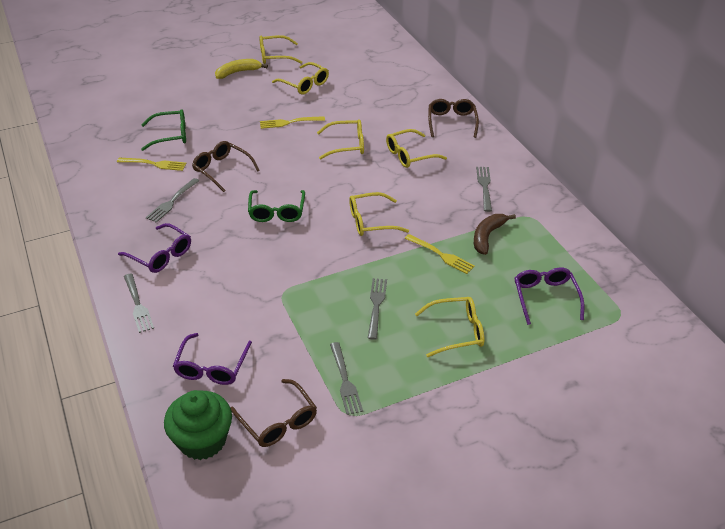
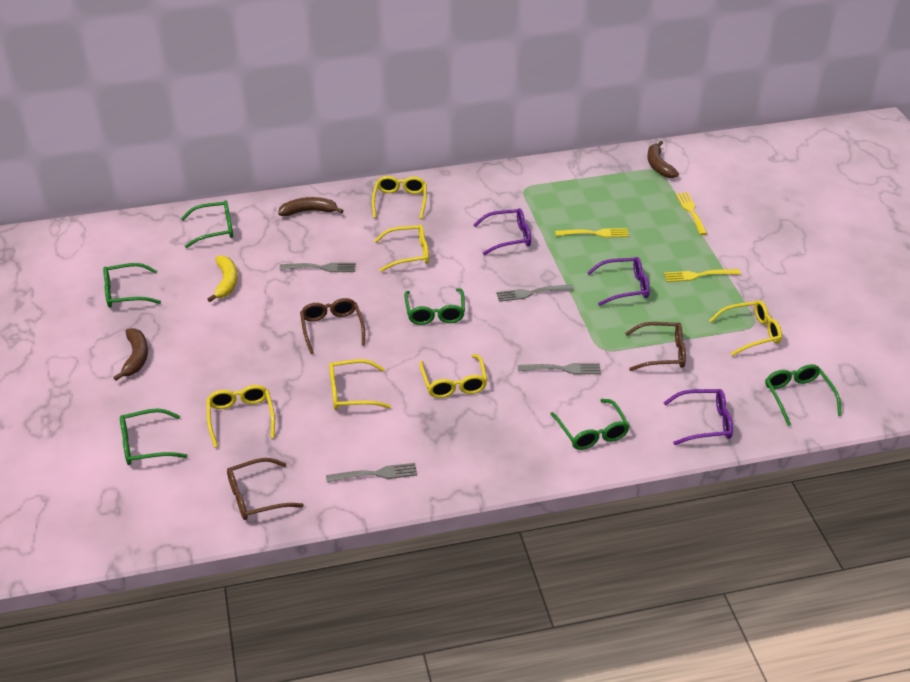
brown banana: 1 -> 3
green cupcake: 1 -> 0
green glasses: 2 -> 6
grey fork: 5 -> 4

